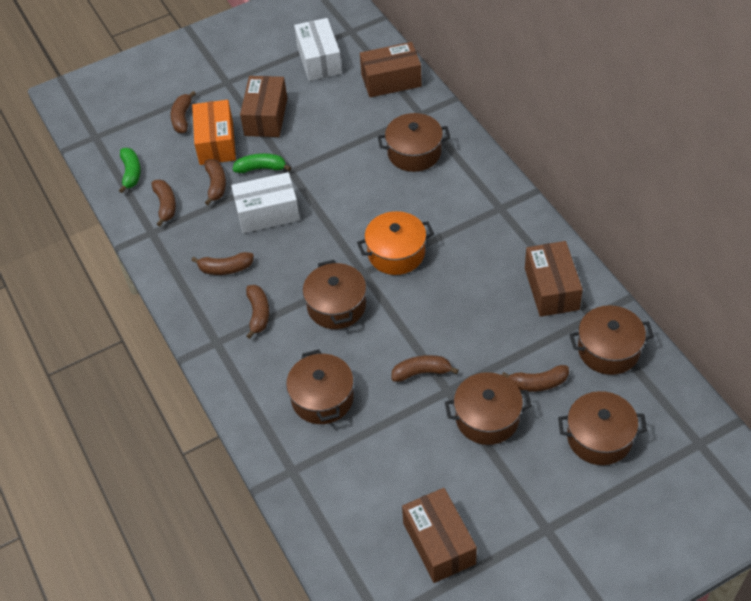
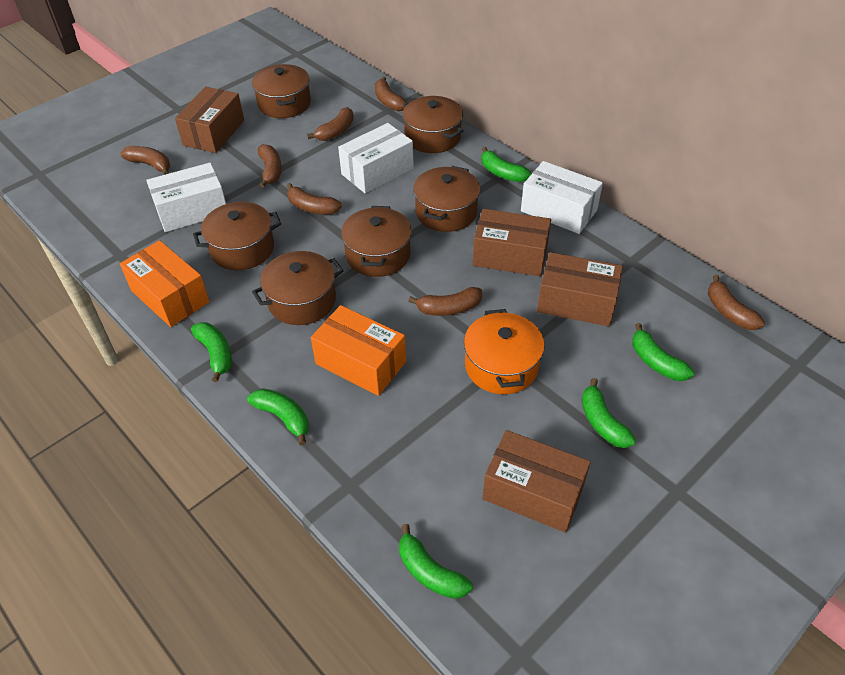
green banana: 2 -> 6
orange box: 1 -> 2
white box: 2 -> 3

